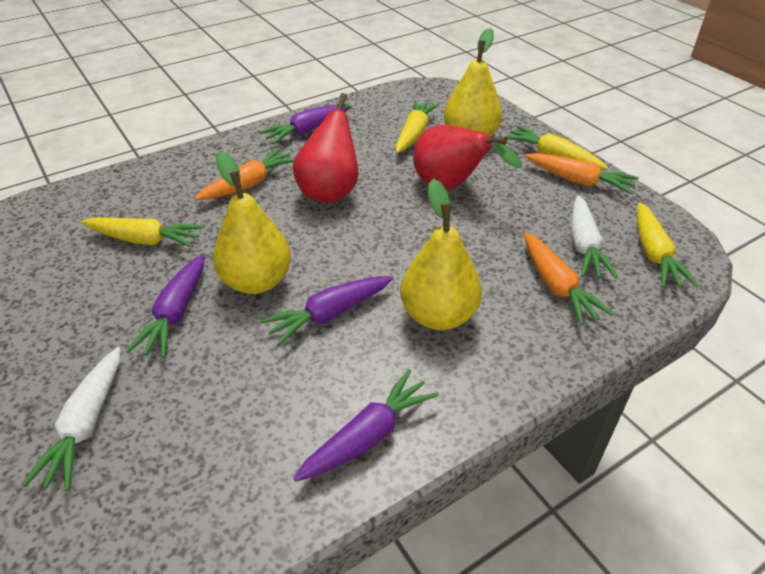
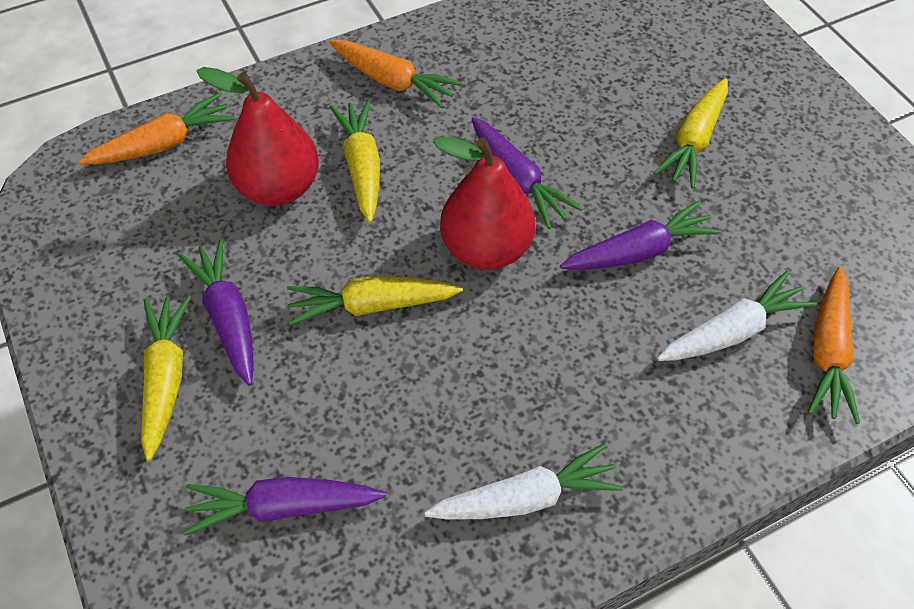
yellow pear: 3 -> 0

